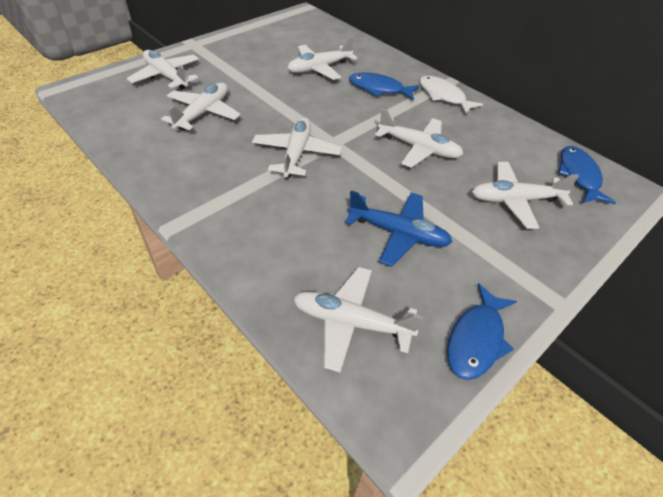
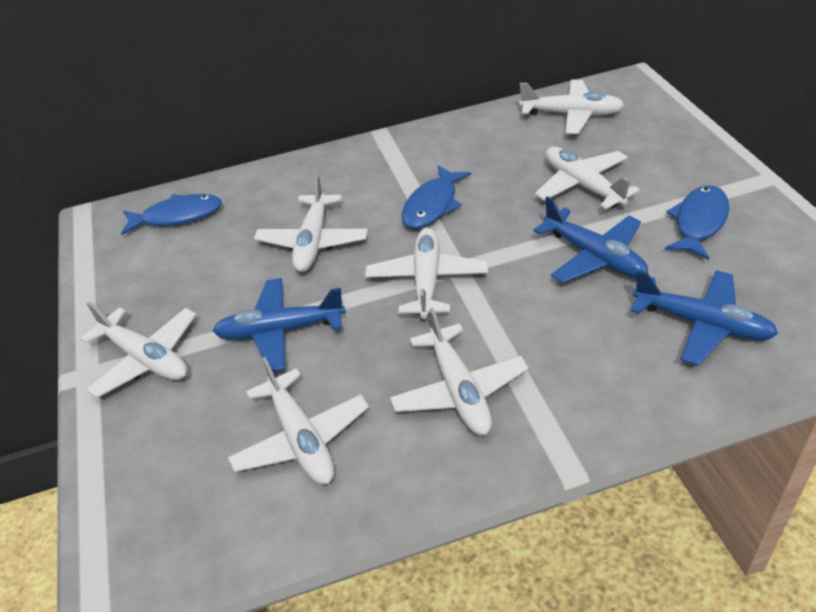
blue plane: 1 -> 3
white fish: 1 -> 0

